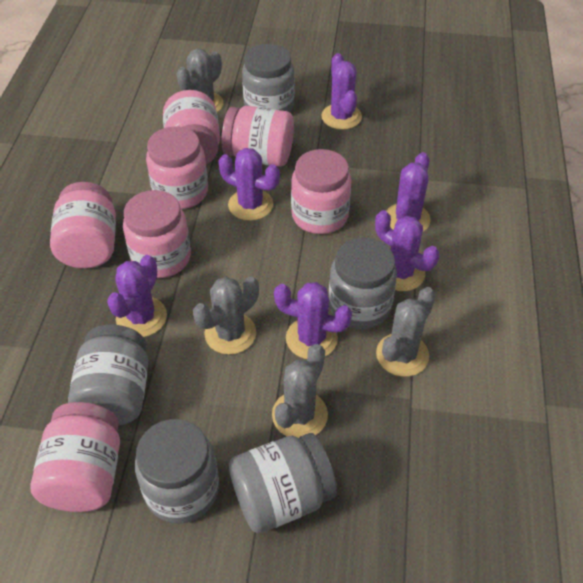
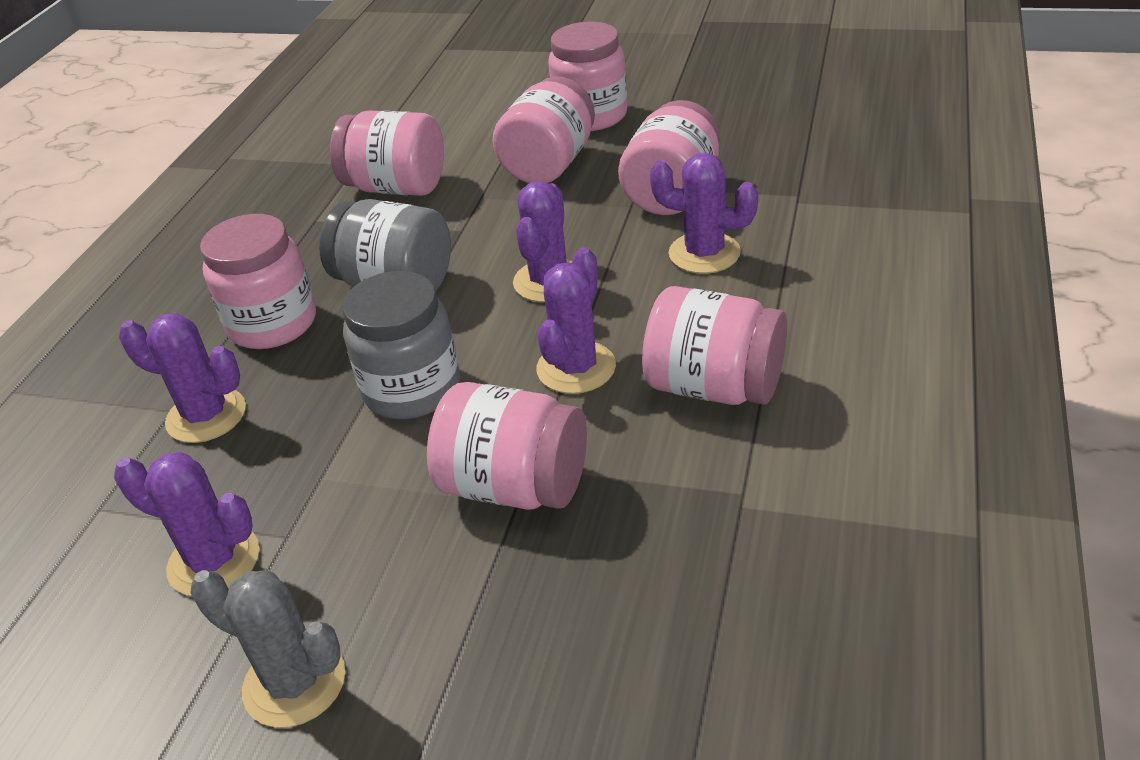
grey cactus: 4 -> 1
grey jar: 5 -> 2
purple cactus: 6 -> 5

